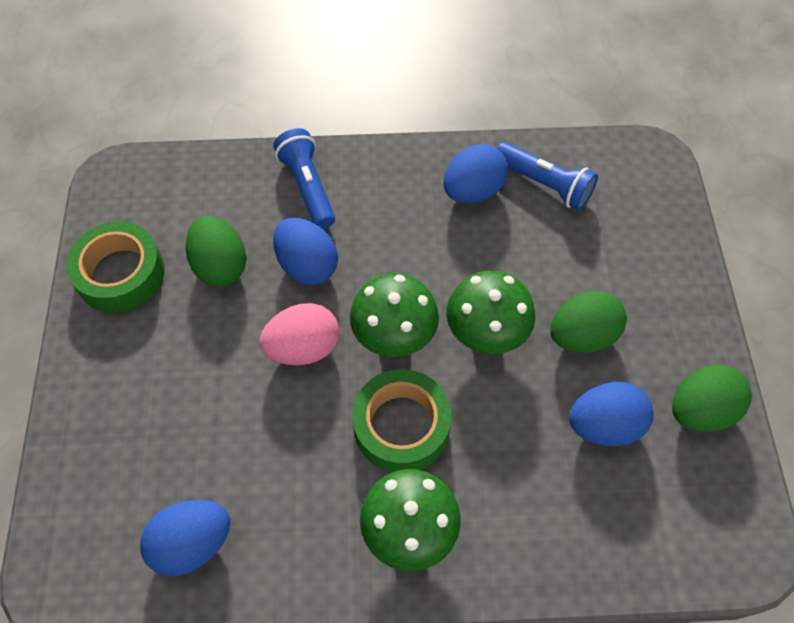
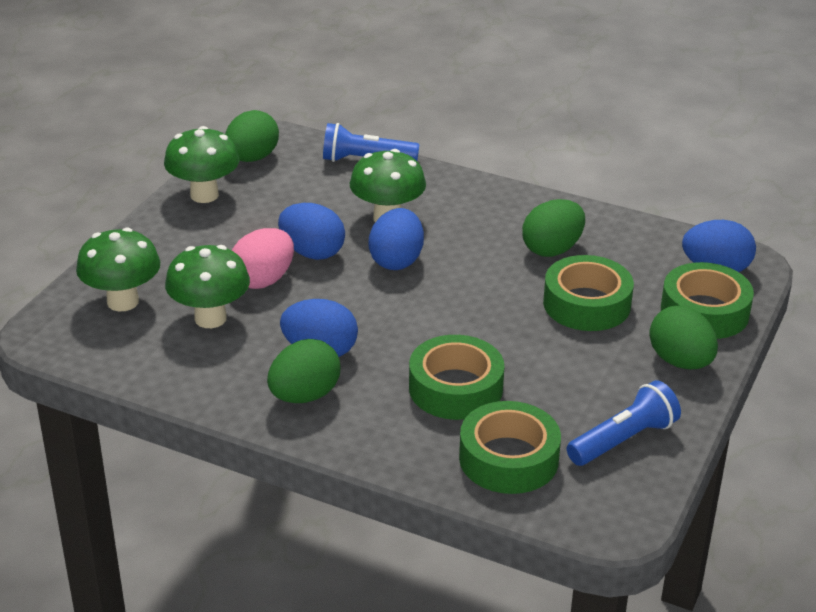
green egg: 3 -> 4
green mushroom: 3 -> 4
green tape: 2 -> 4

